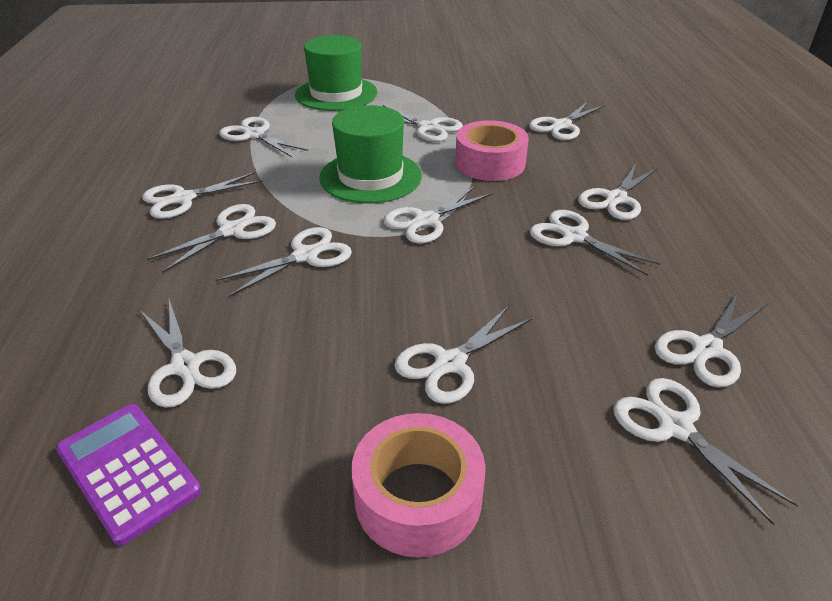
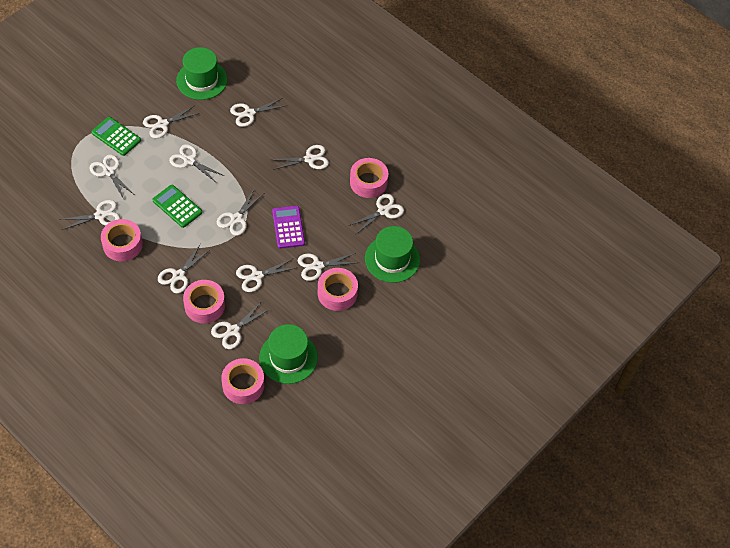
green calculator: 0 -> 2
green hat: 2 -> 3
pink tape: 2 -> 5
white scissors: 13 -> 12

